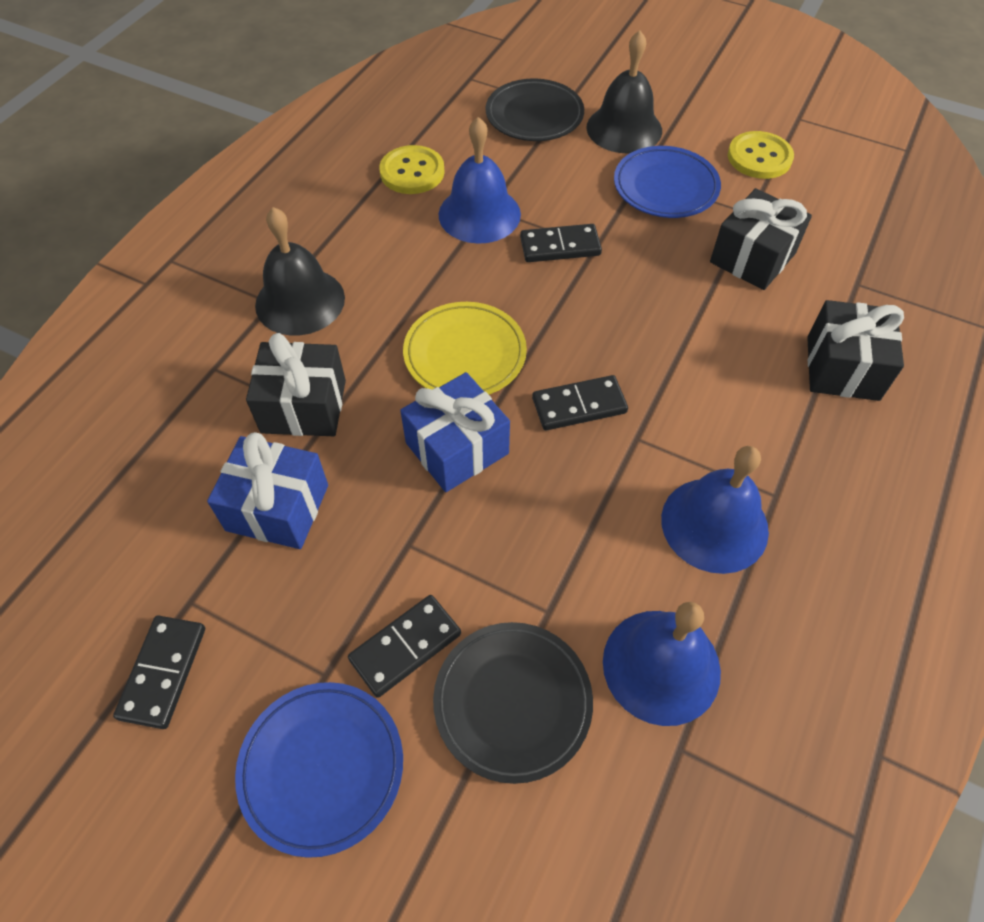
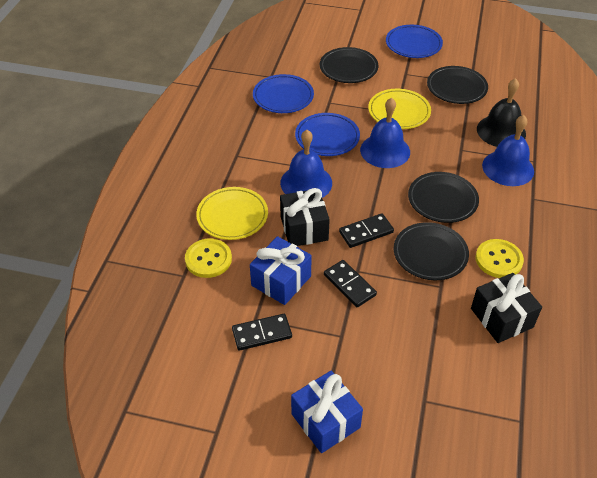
black bell: 2 -> 1
black domino: 4 -> 3
black gift: 3 -> 2
black plate: 2 -> 4
blue plate: 2 -> 3
yellow plate: 1 -> 2

